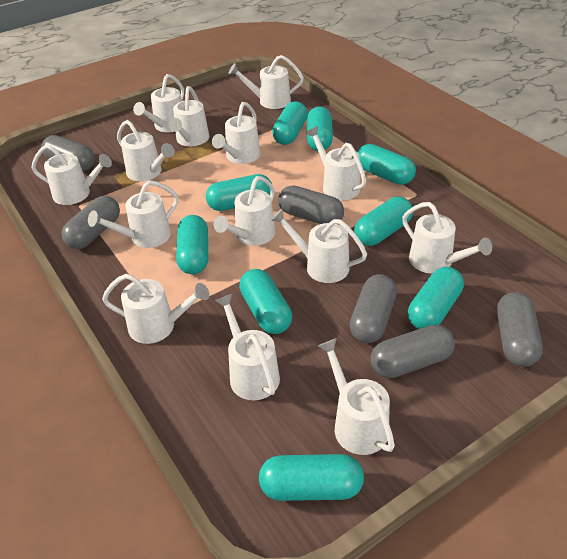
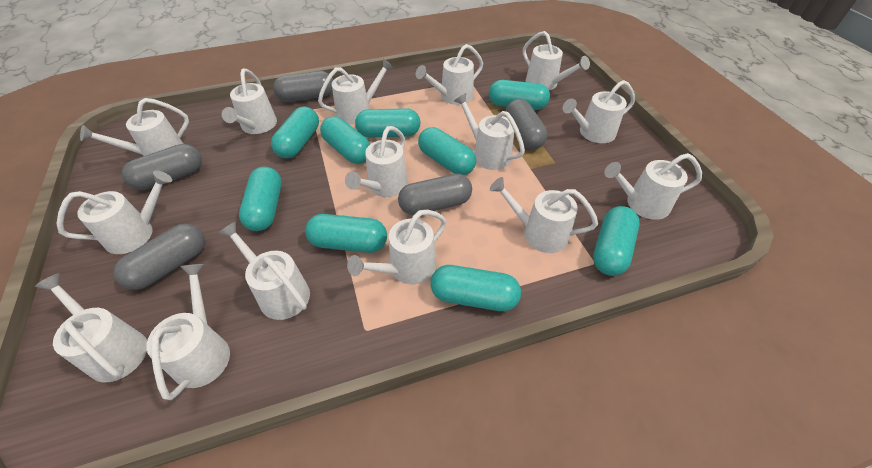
grey capsule: 6 -> 5
white watering can: 14 -> 15

